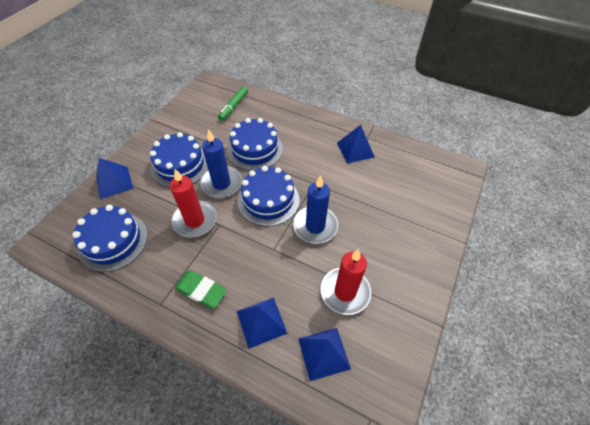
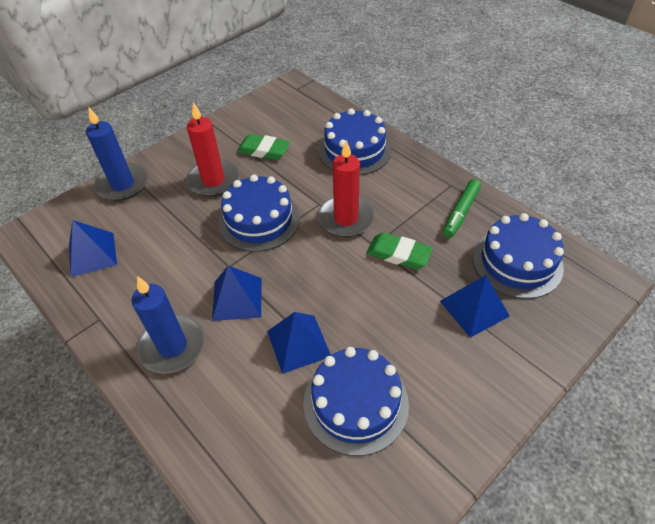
green eraser: 1 -> 2

